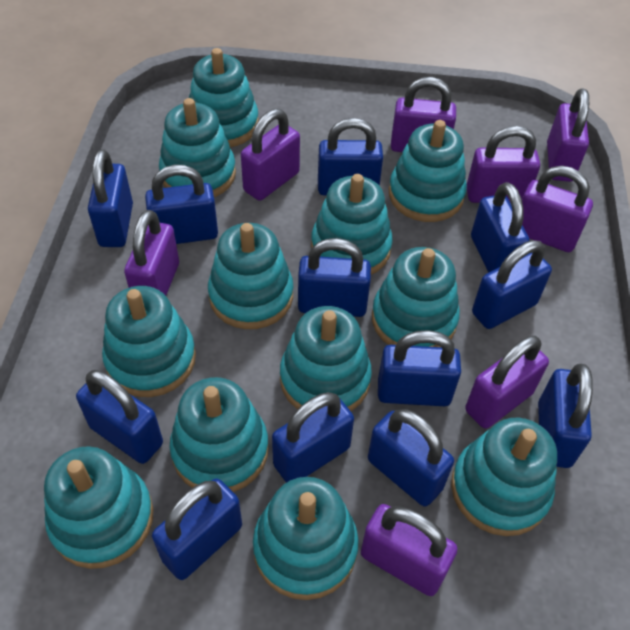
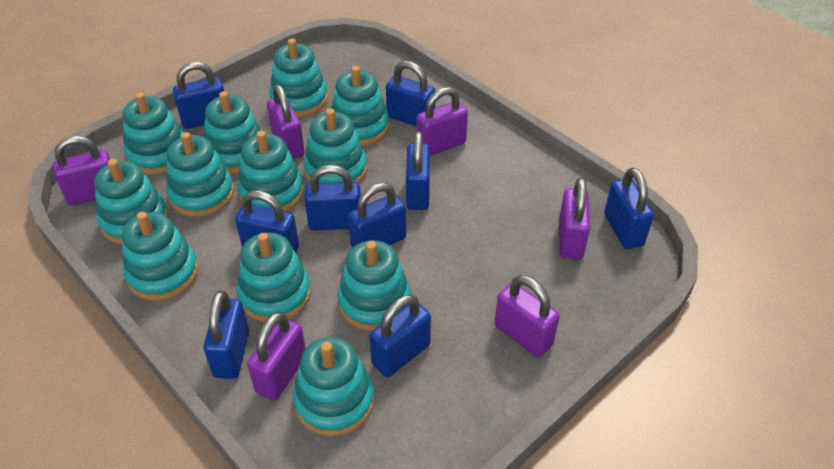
blue padlock: 12 -> 9
purple padlock: 8 -> 6

